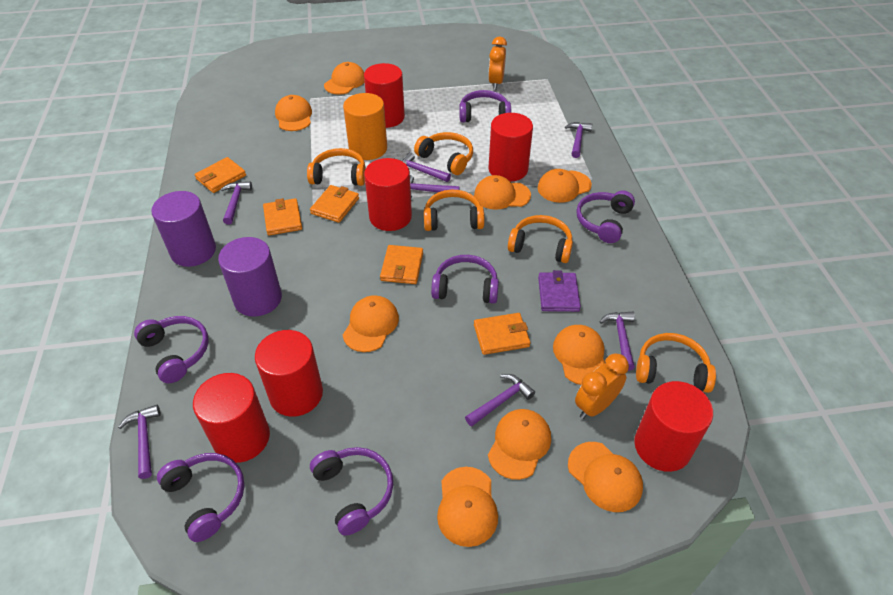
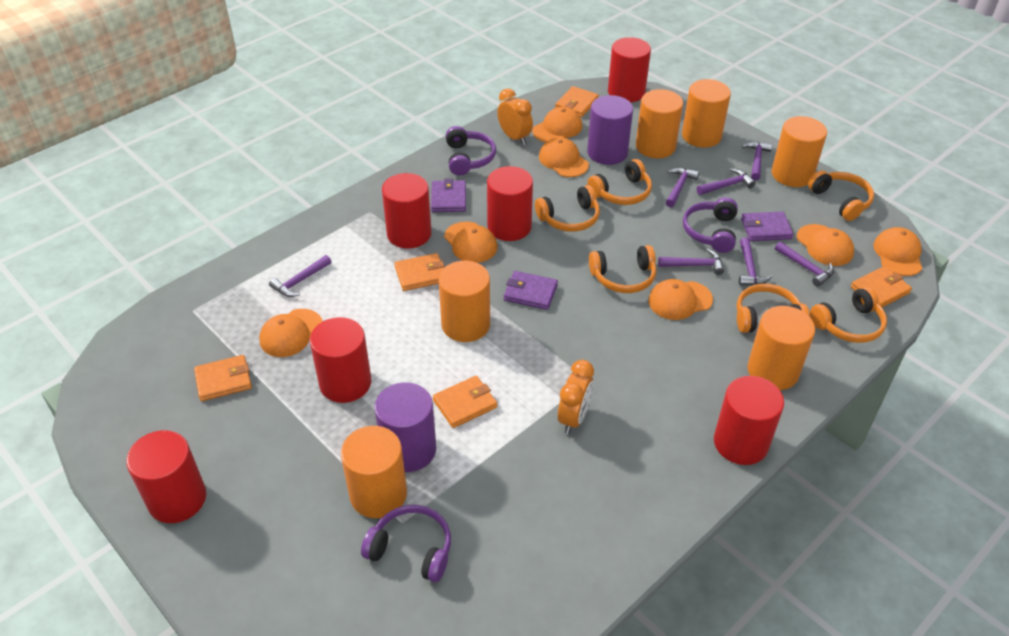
orange cap: 9 -> 7
orange cylinder: 1 -> 6
orange headphones: 5 -> 6
purple headphones: 6 -> 3
purple wallet: 1 -> 3

